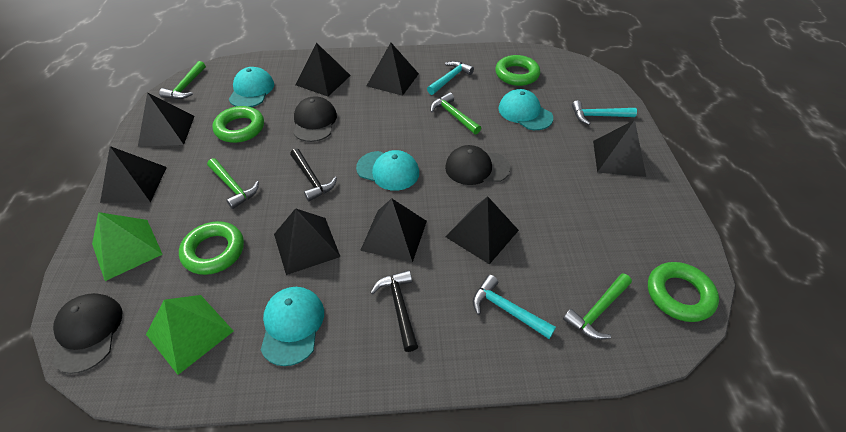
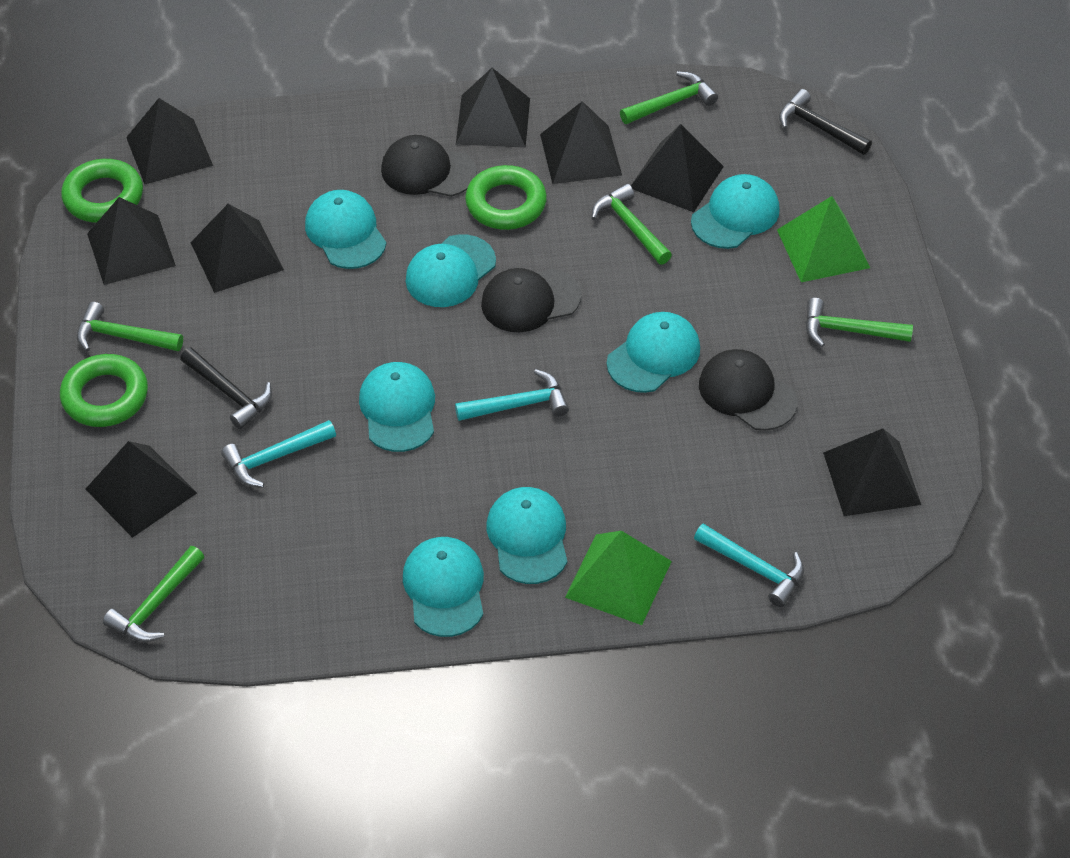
green hammer: 4 -> 5
green ring: 4 -> 3
turquoise cap: 4 -> 7

